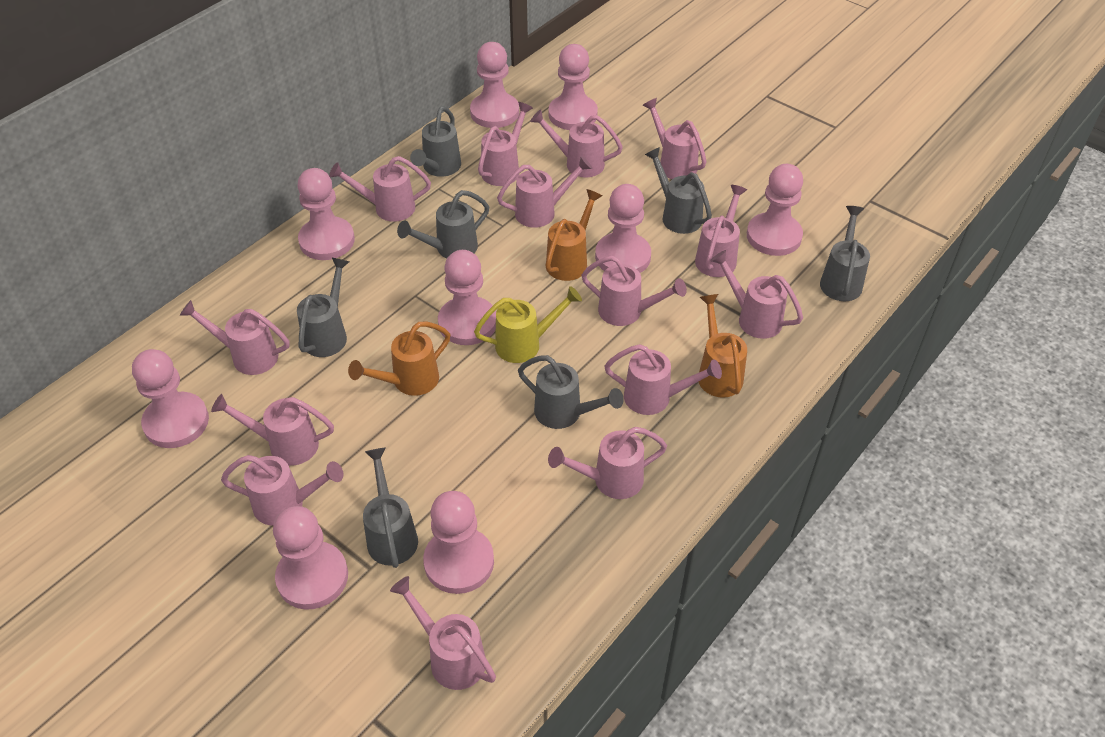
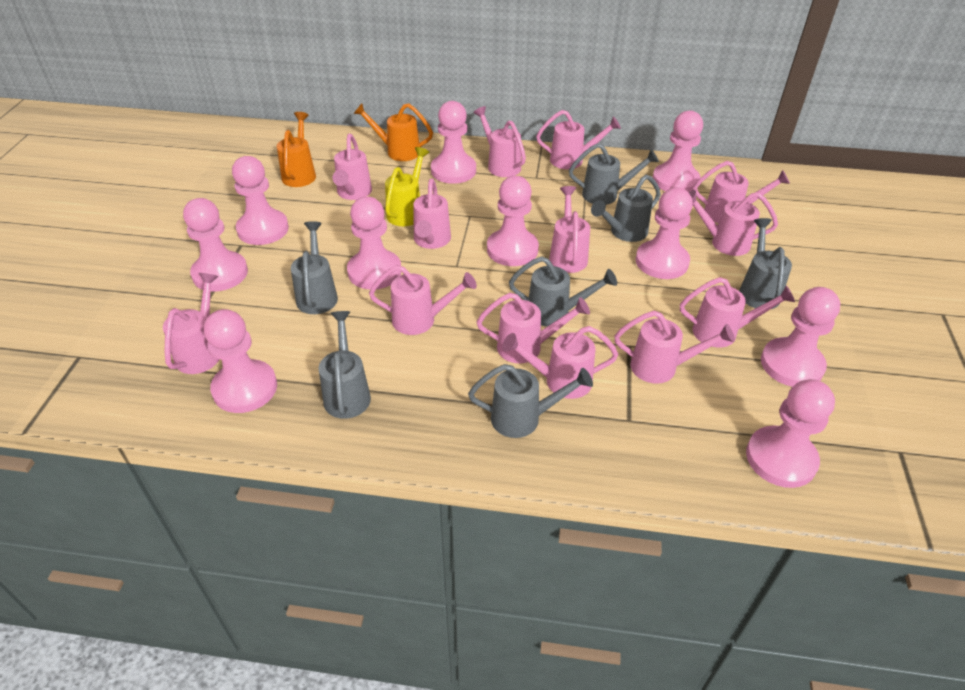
orange watering can: 3 -> 2
pink pawn: 9 -> 10
pink watering can: 14 -> 13

